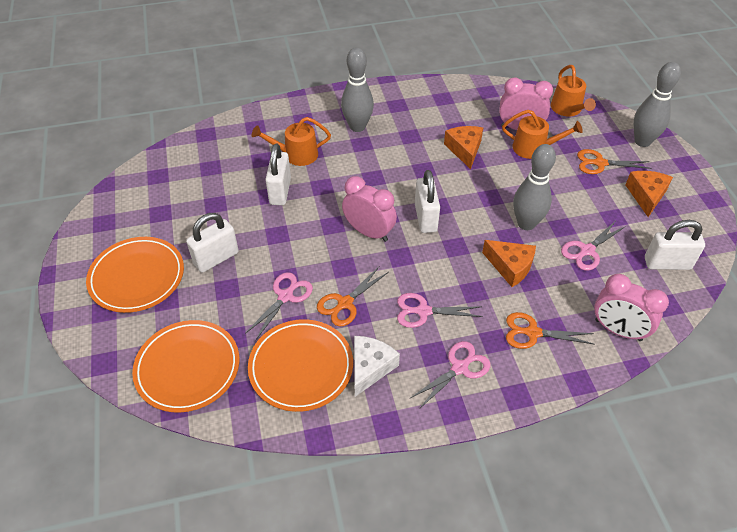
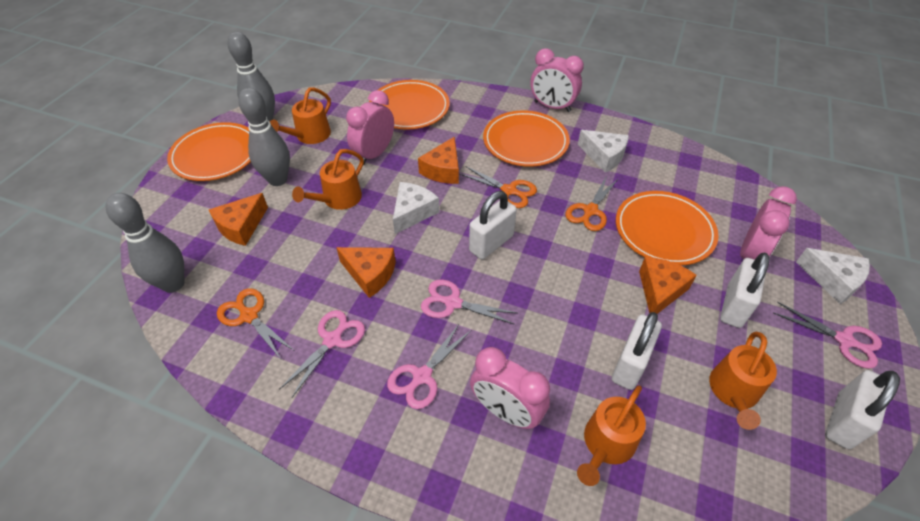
orange cheese: 3 -> 4
orange plate: 3 -> 4
orange watering can: 3 -> 4
pink clock: 3 -> 4
white cheese: 1 -> 3

